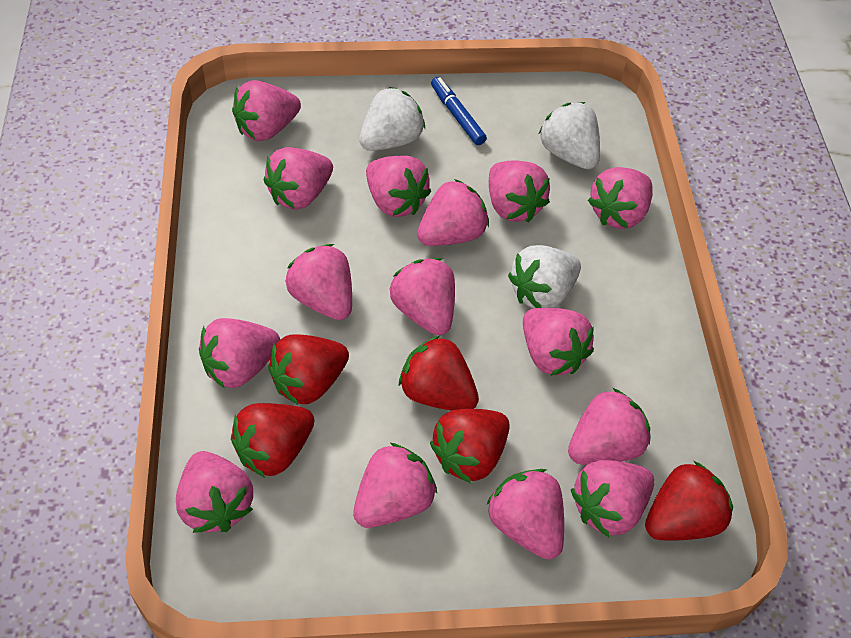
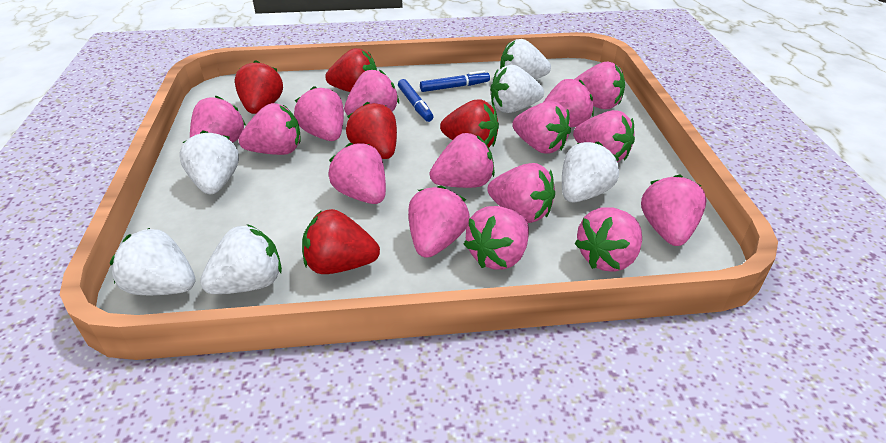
blue marker: 1 -> 2
white strawberry: 3 -> 6

